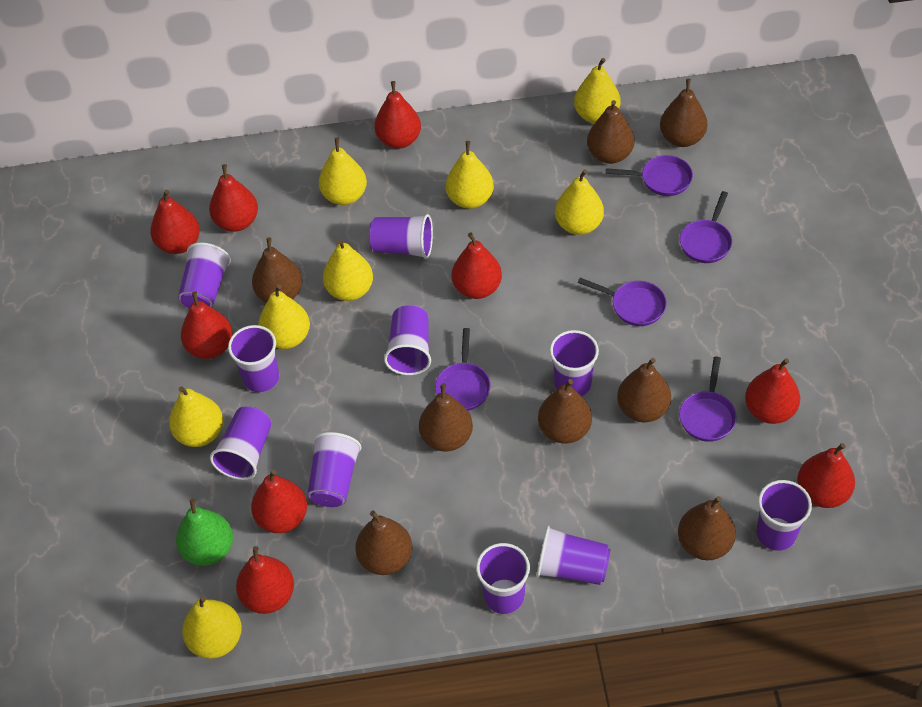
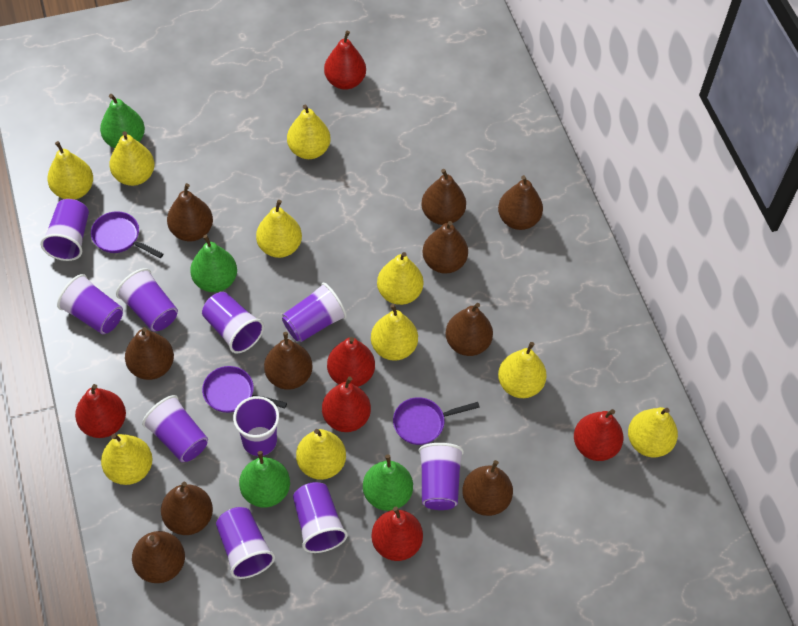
brown pear: 8 -> 10
green pear: 1 -> 4
purple pan: 5 -> 3
red pear: 9 -> 6
yellow pear: 8 -> 10

